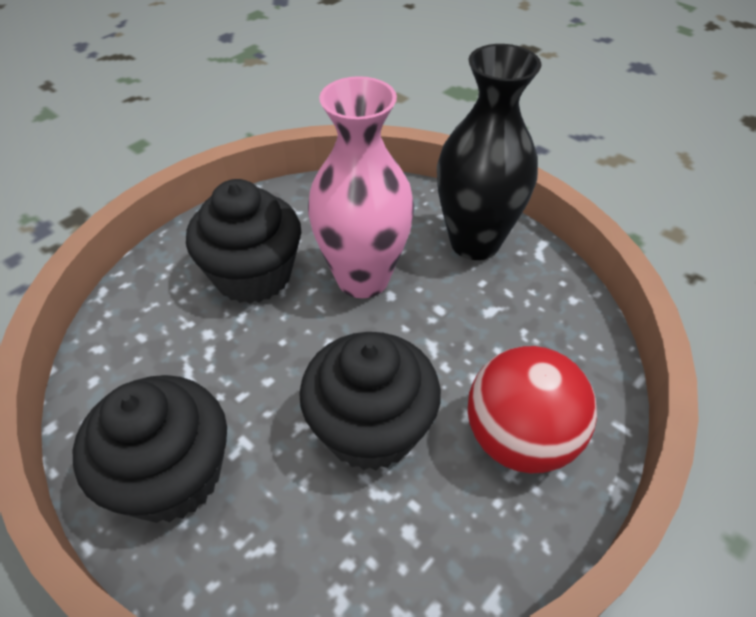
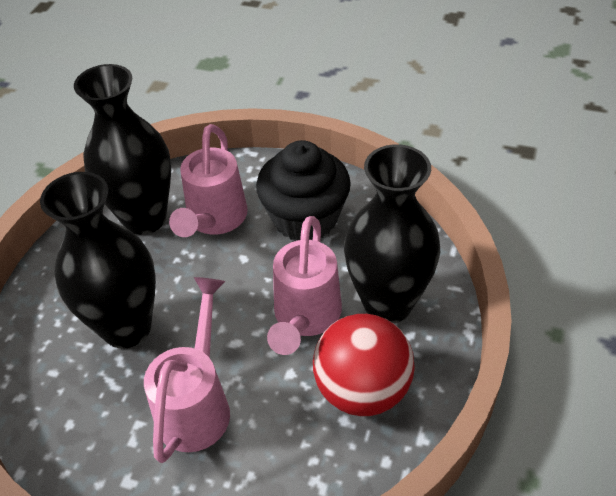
black cupcake: 3 -> 1
black vase: 1 -> 3
pink vase: 1 -> 0
pink watering can: 0 -> 3

